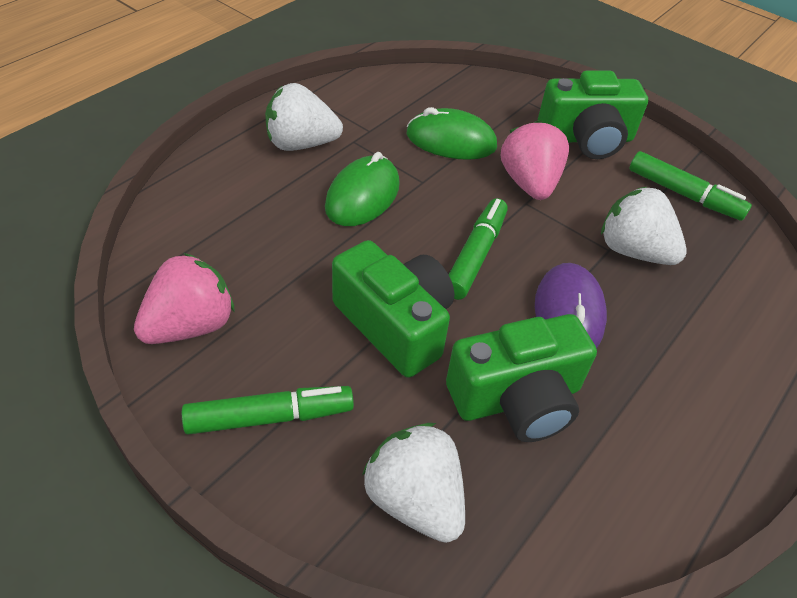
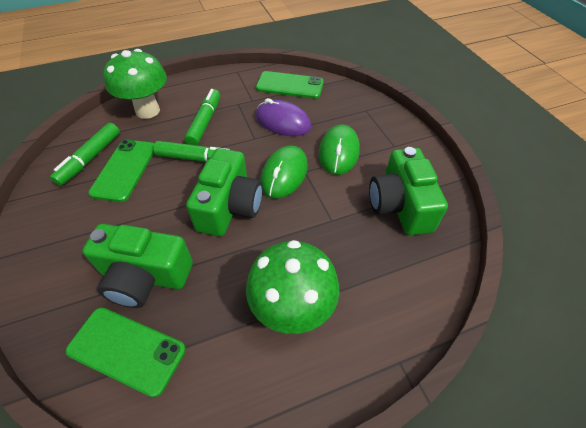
green mushroom: 0 -> 2
green phone: 0 -> 3
pink strawberry: 2 -> 0
white strawberry: 3 -> 0

